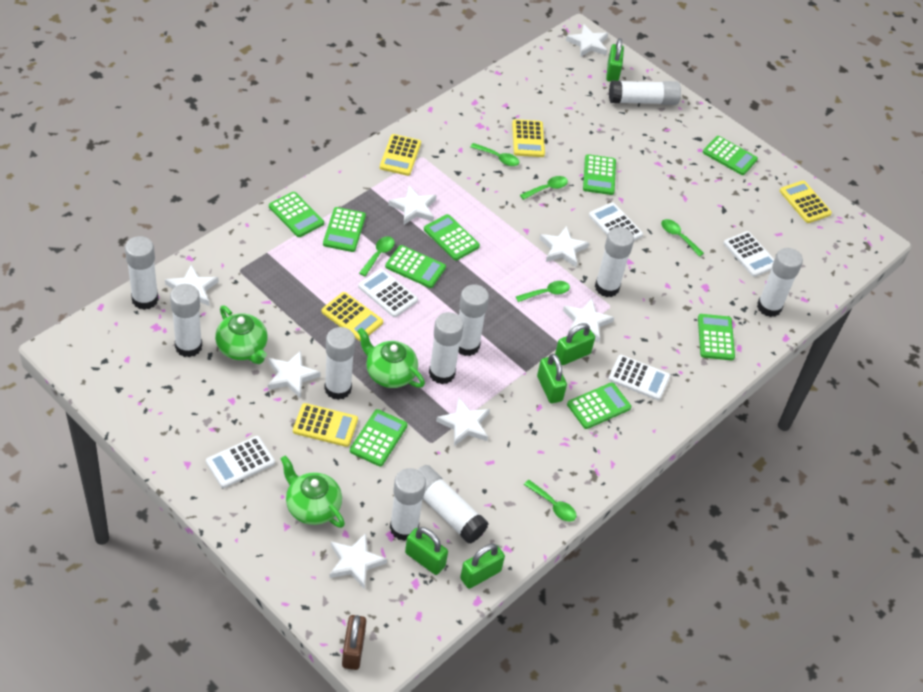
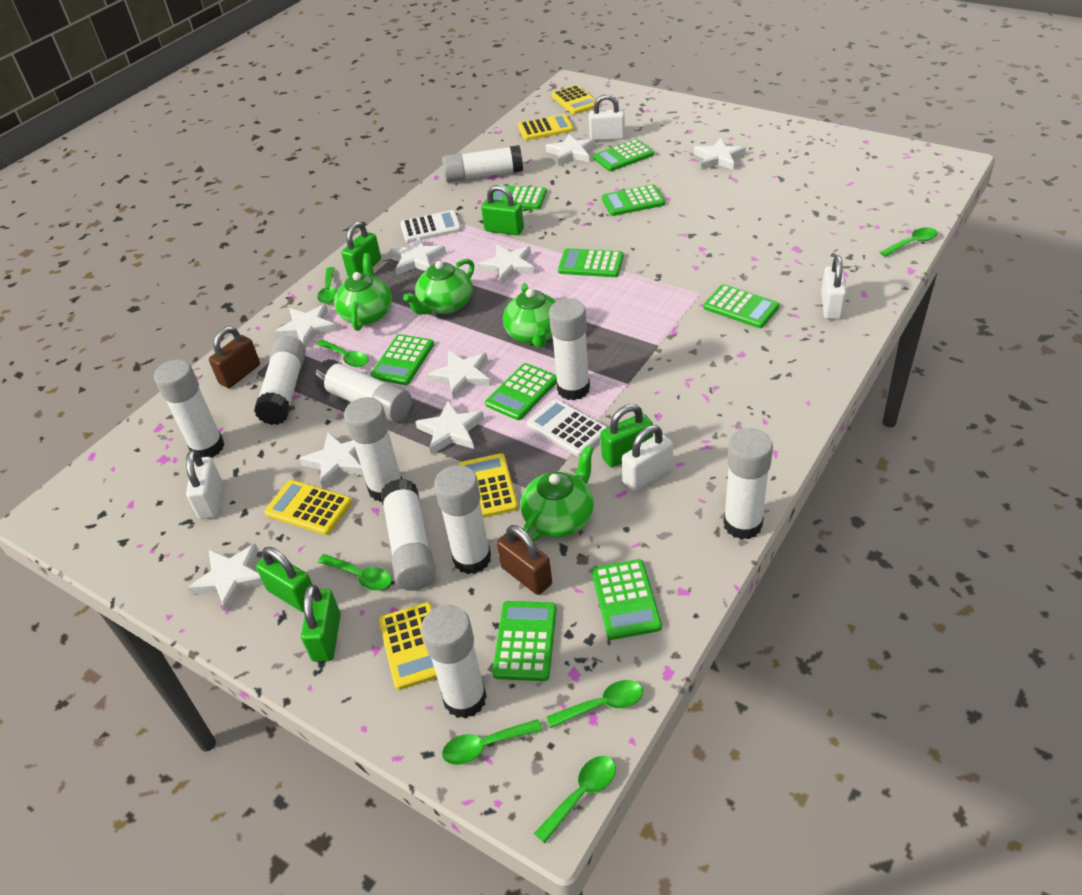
brown padlock: 1 -> 2
green spoon: 6 -> 7
green teapot: 3 -> 4
white calculator: 5 -> 2
white padlock: 0 -> 4
white star: 8 -> 9

